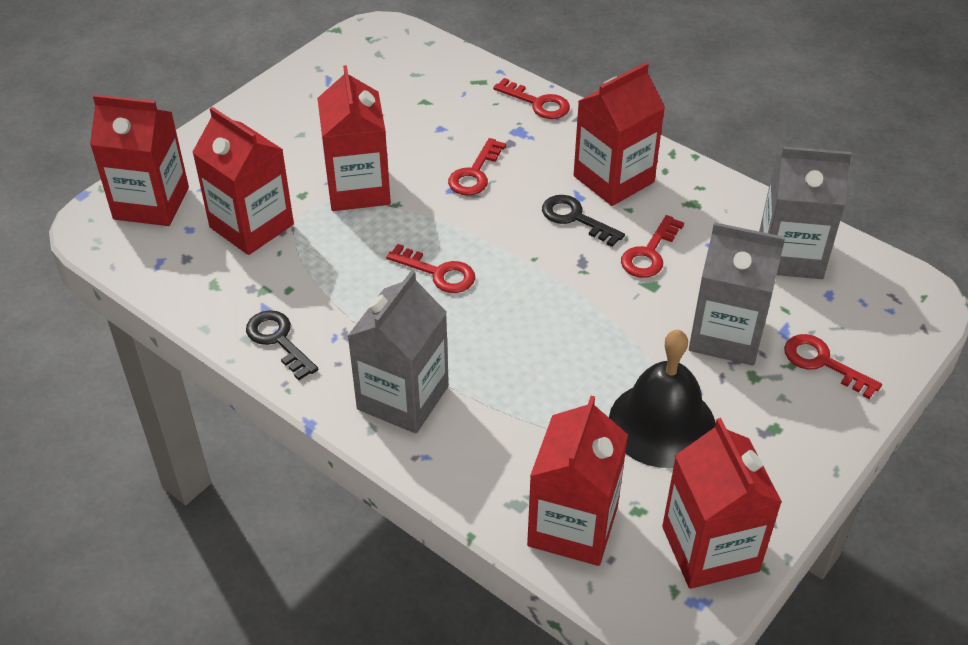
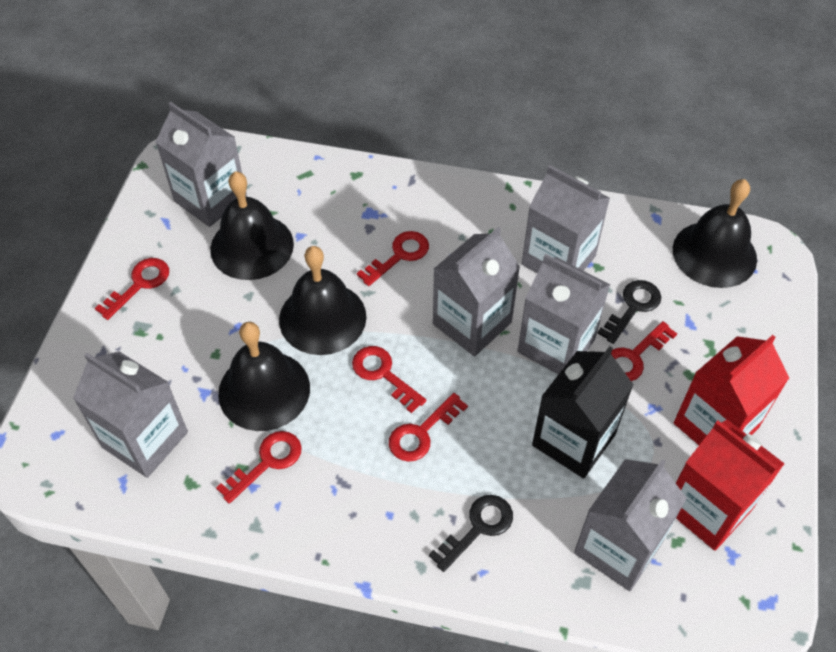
black bell: 1 -> 4
black carton: 0 -> 1
grey carton: 3 -> 6
red carton: 6 -> 2
red key: 5 -> 6

